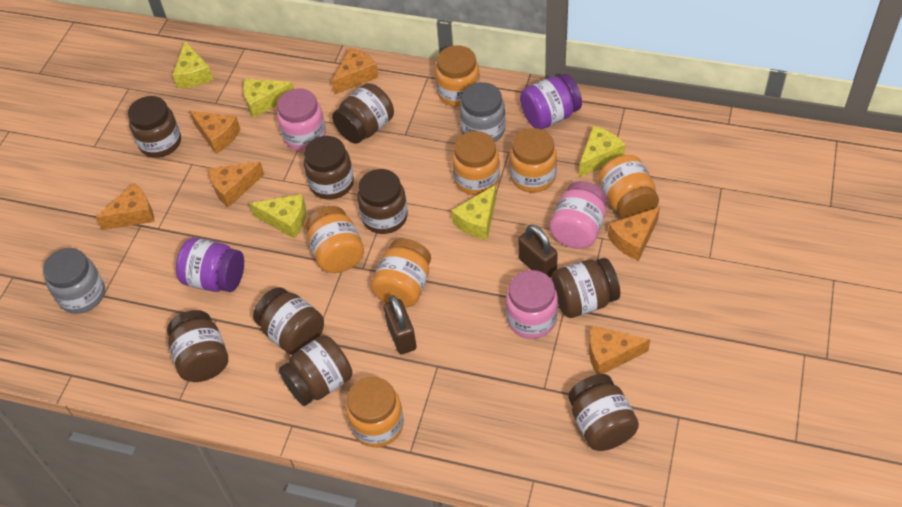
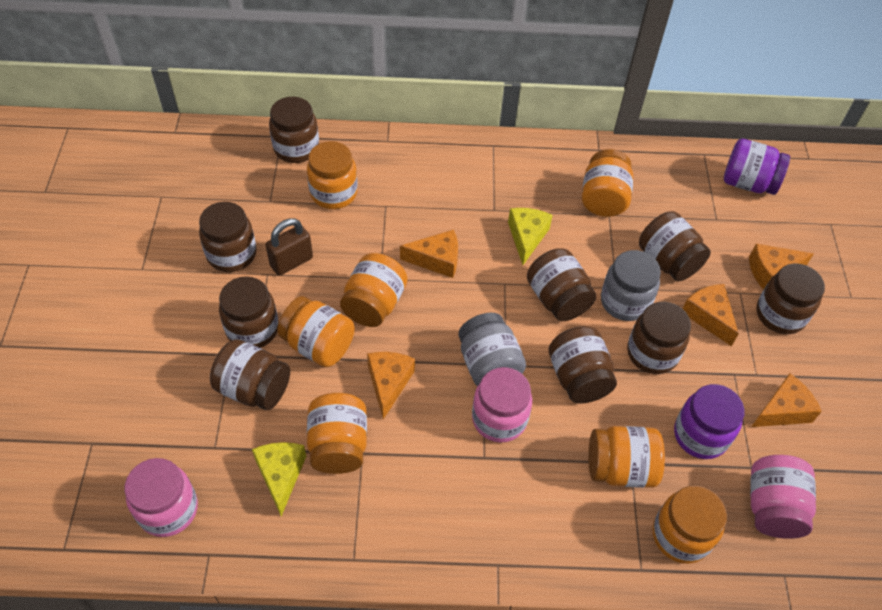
brown padlock: 2 -> 1
orange cheese: 6 -> 5
yellow cheese: 5 -> 2

